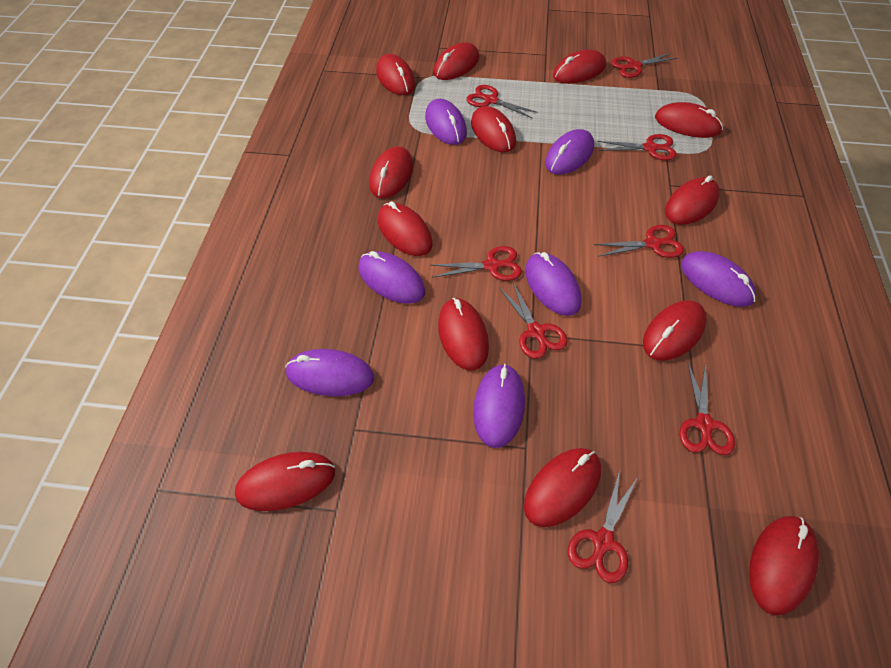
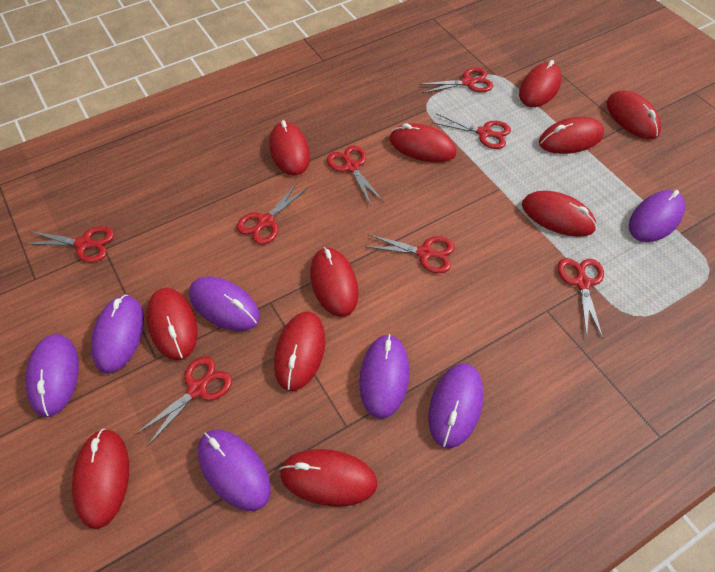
red mouse: 13 -> 11

